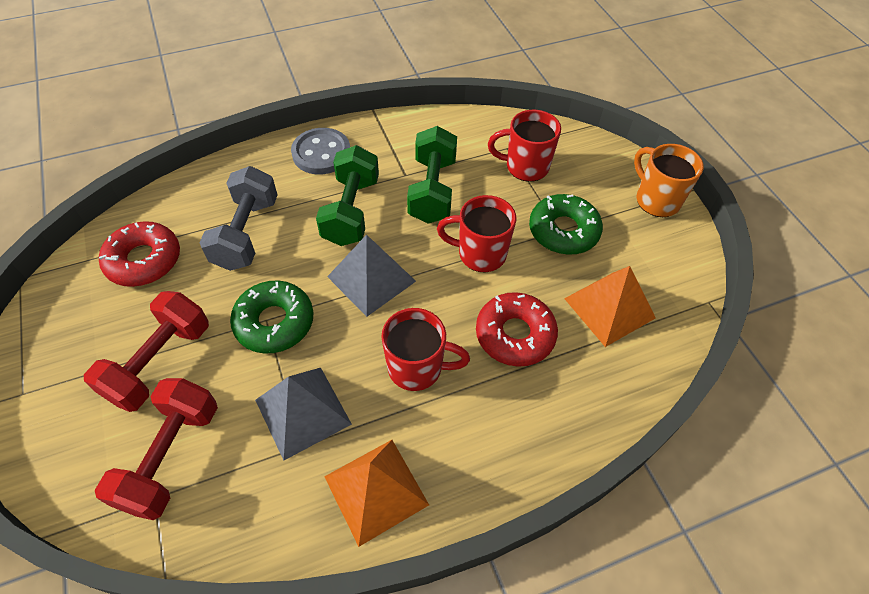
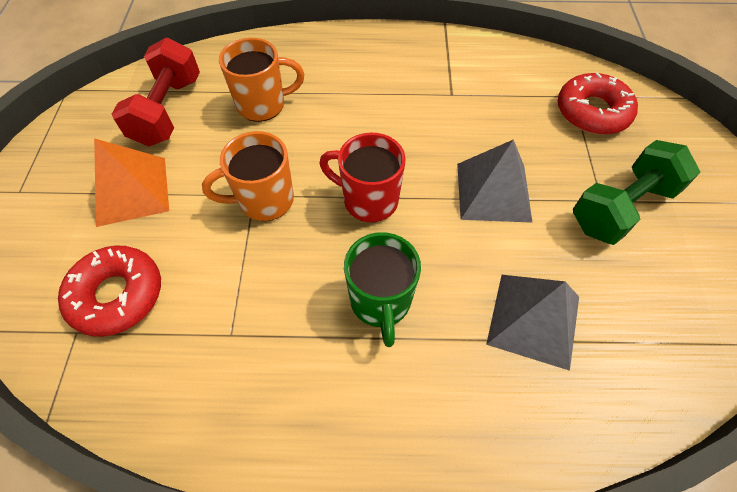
green donut: 2 -> 0
green dumbbell: 2 -> 1
green mug: 0 -> 1
grey button: 1 -> 0
grey dumbbell: 1 -> 0
orange mug: 1 -> 2
orange pyramid: 2 -> 1
red dumbbell: 2 -> 1
red mug: 3 -> 1

